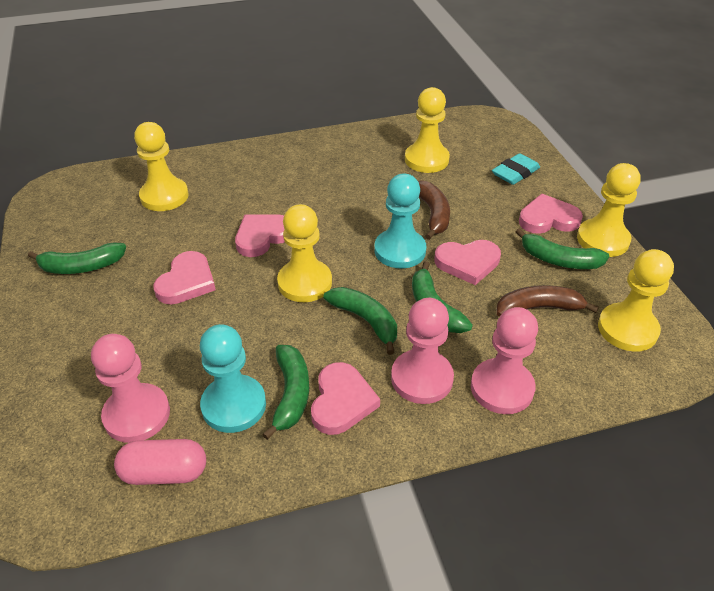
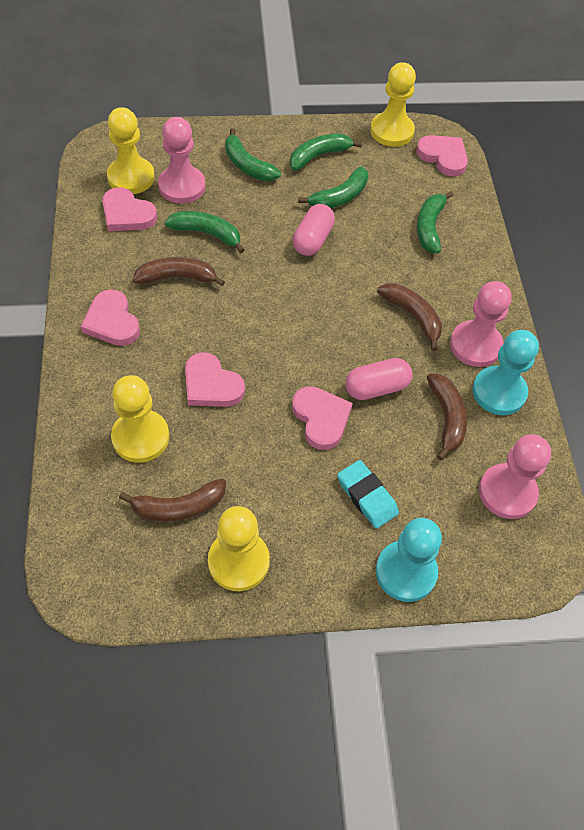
brown banana: 2 -> 4
pink capsule: 1 -> 2
yellow pawn: 5 -> 4

